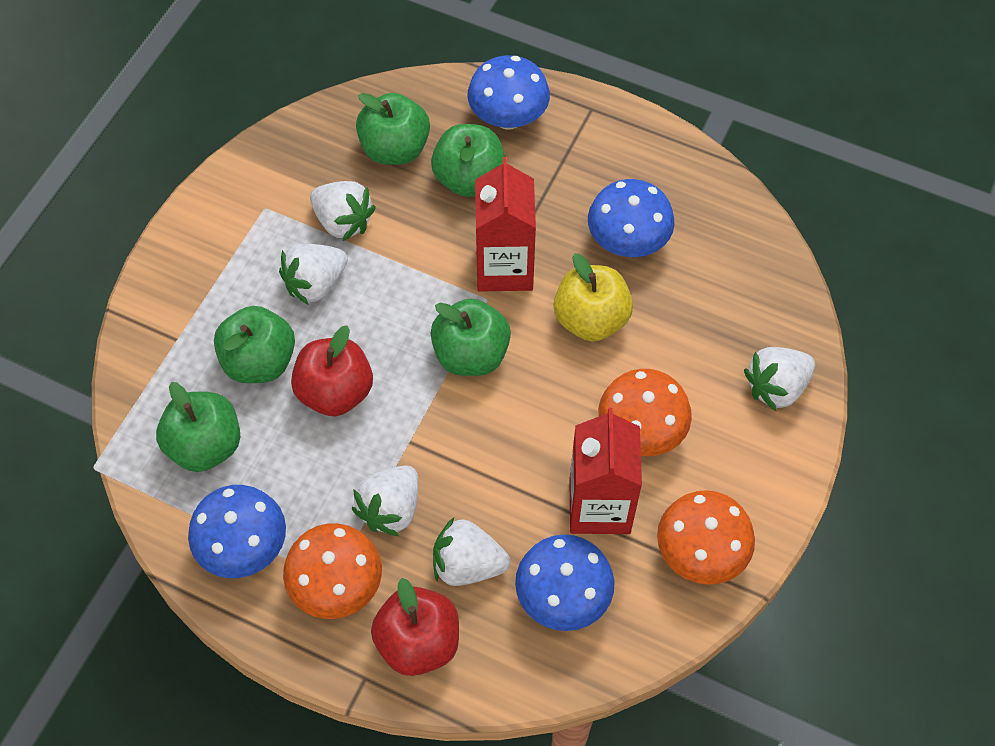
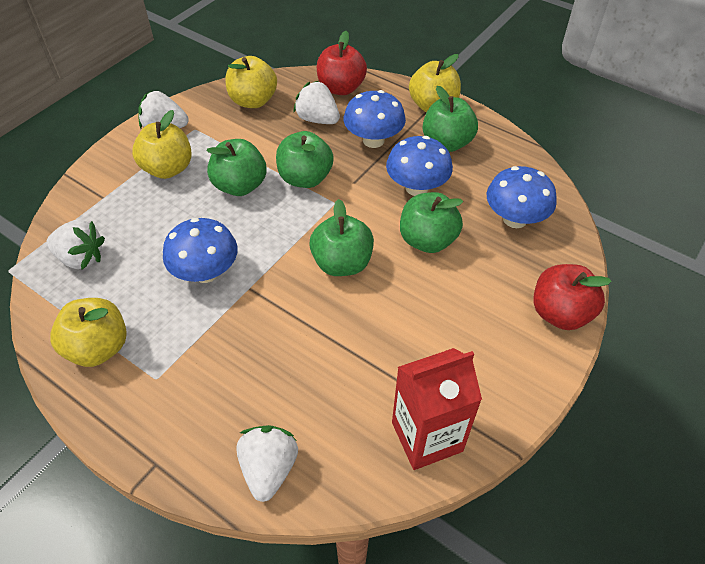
orange mushroom: 3 -> 0
red carton: 2 -> 1
white strawberry: 5 -> 4
yellow apple: 1 -> 4

